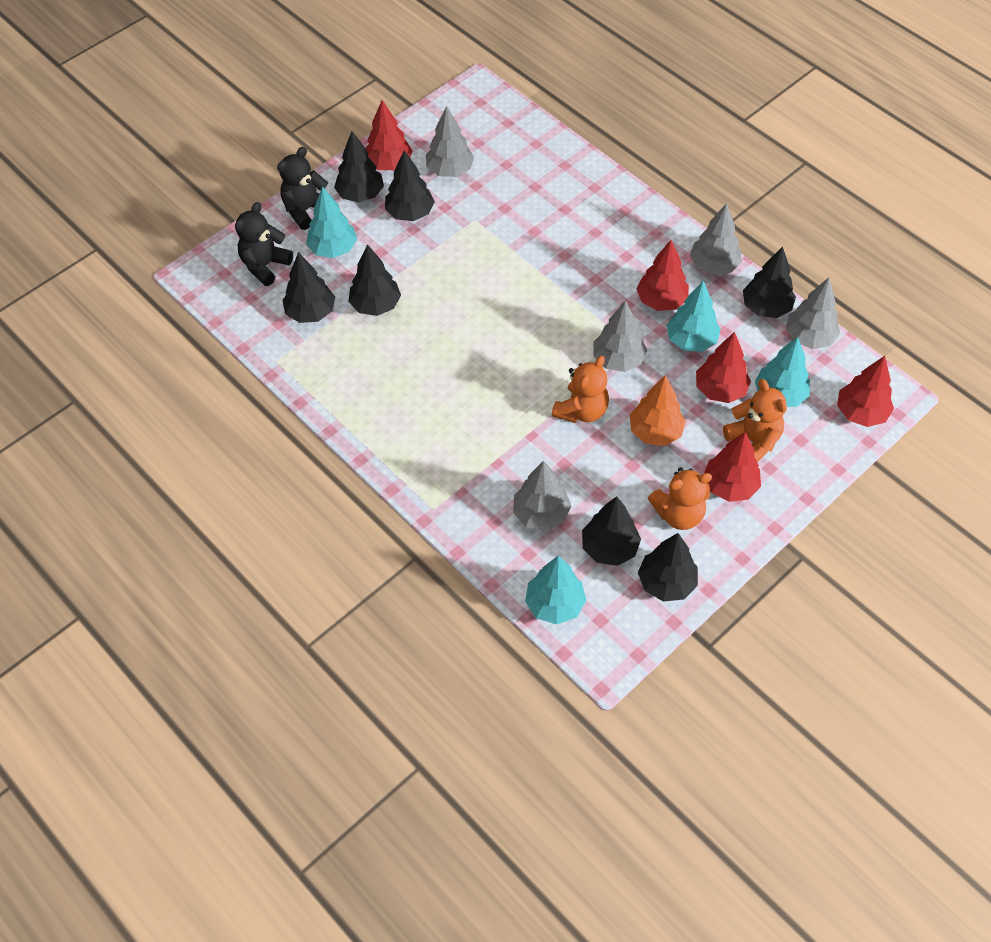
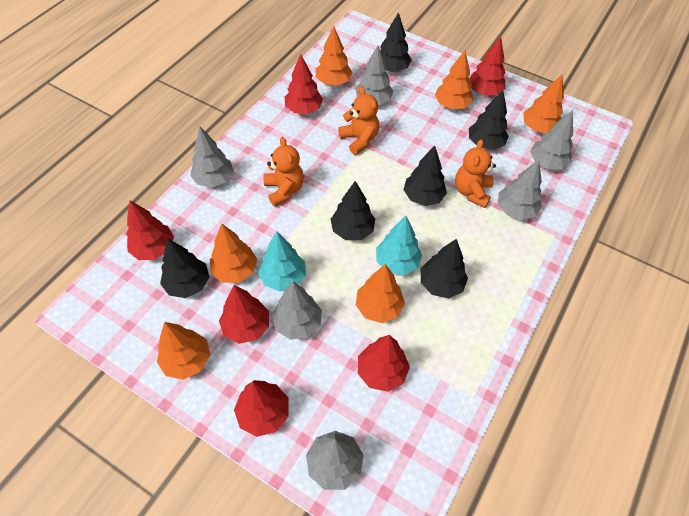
black teddy bear: 2 -> 0
black tree: 7 -> 6
grey tree: 5 -> 6
orange tree: 1 -> 6
red tree: 5 -> 6
turquoise tree: 4 -> 2

